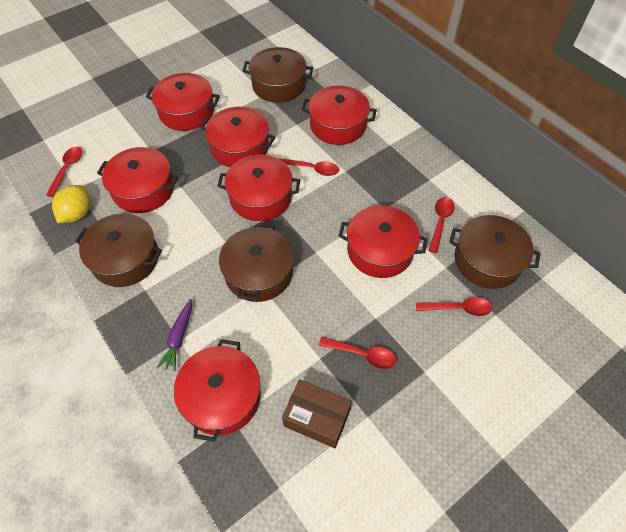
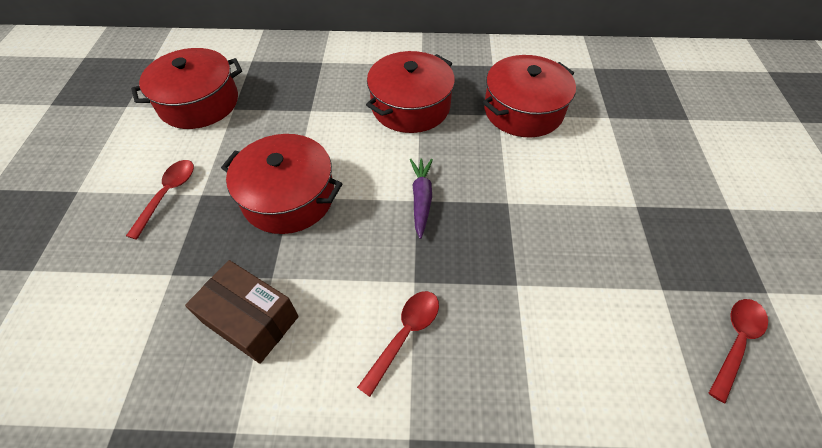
brown pot: 4 -> 0
red pot: 7 -> 4
red spoon: 5 -> 3
yellow lemon: 1 -> 0

